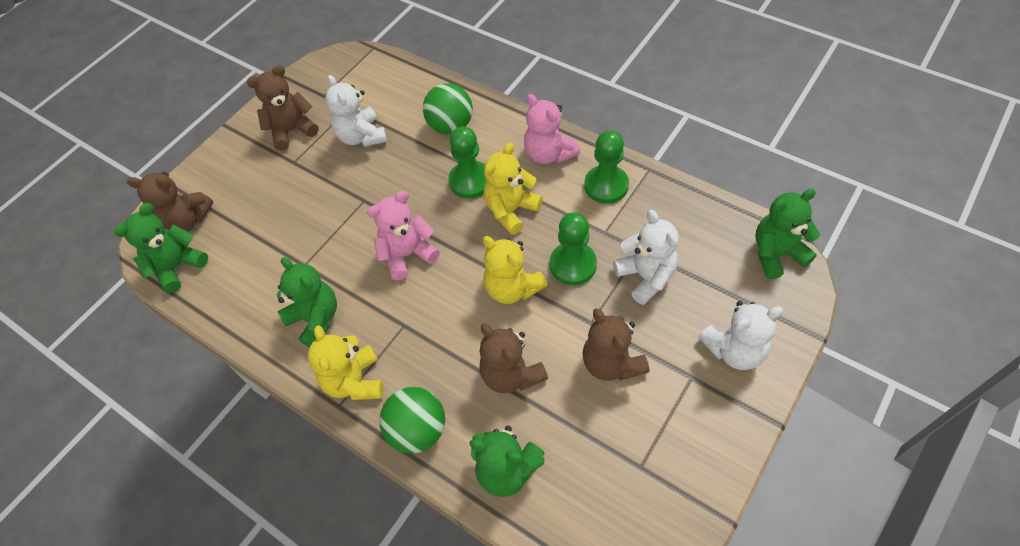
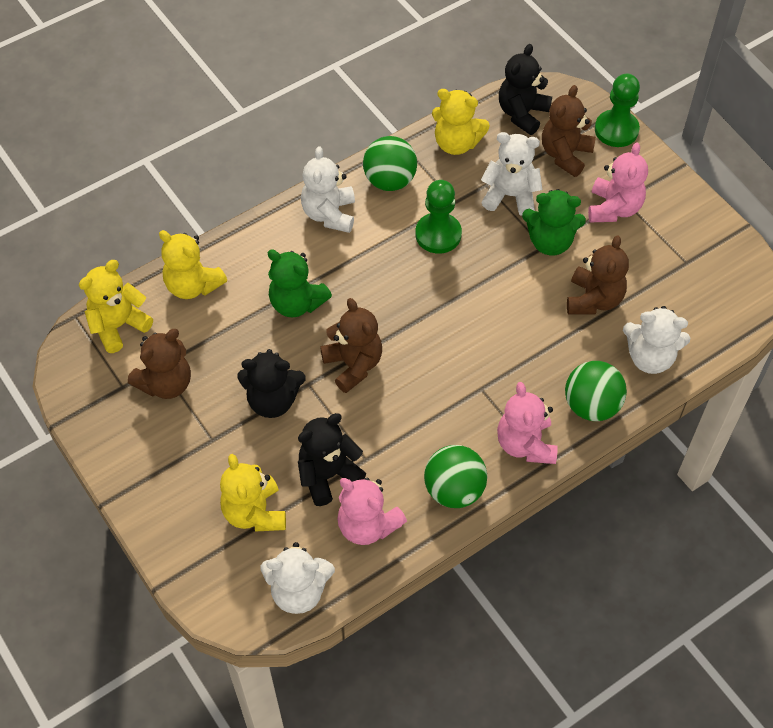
black teddy bear: 0 -> 3
green ball: 2 -> 3
green pawn: 3 -> 2
green teddy bear: 4 -> 2
pink teddy bear: 2 -> 3
white teddy bear: 3 -> 4
yellow teddy bear: 3 -> 4

